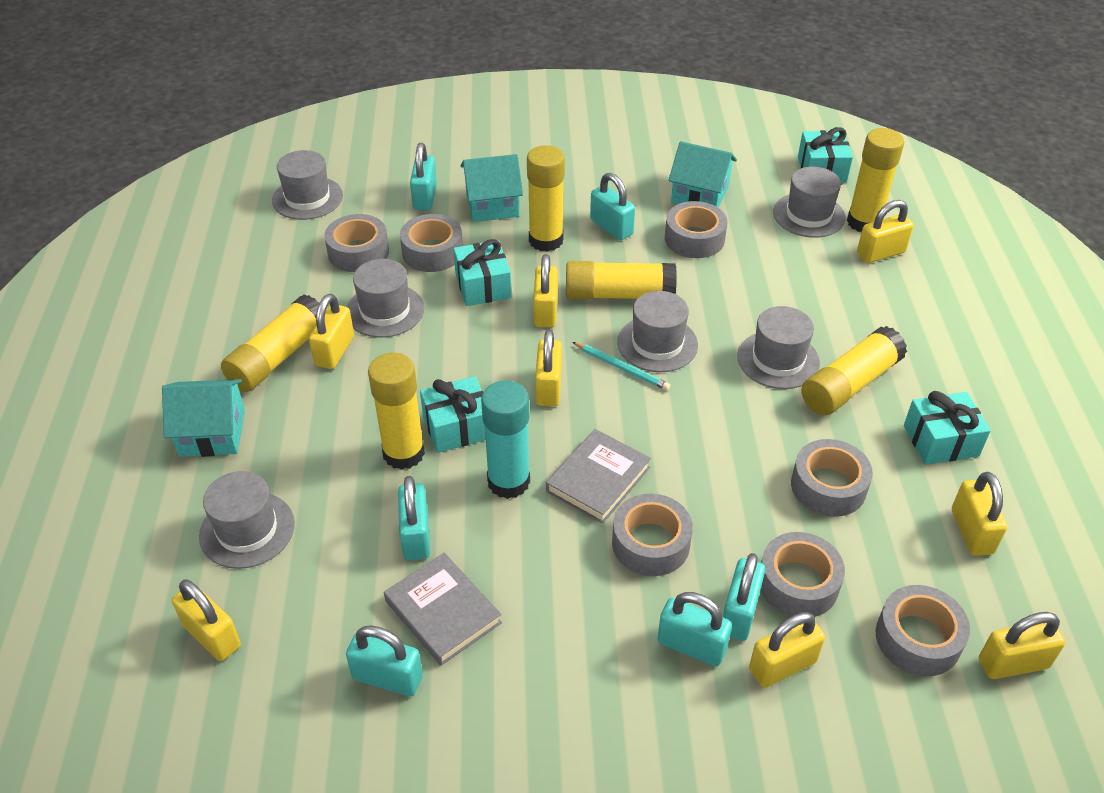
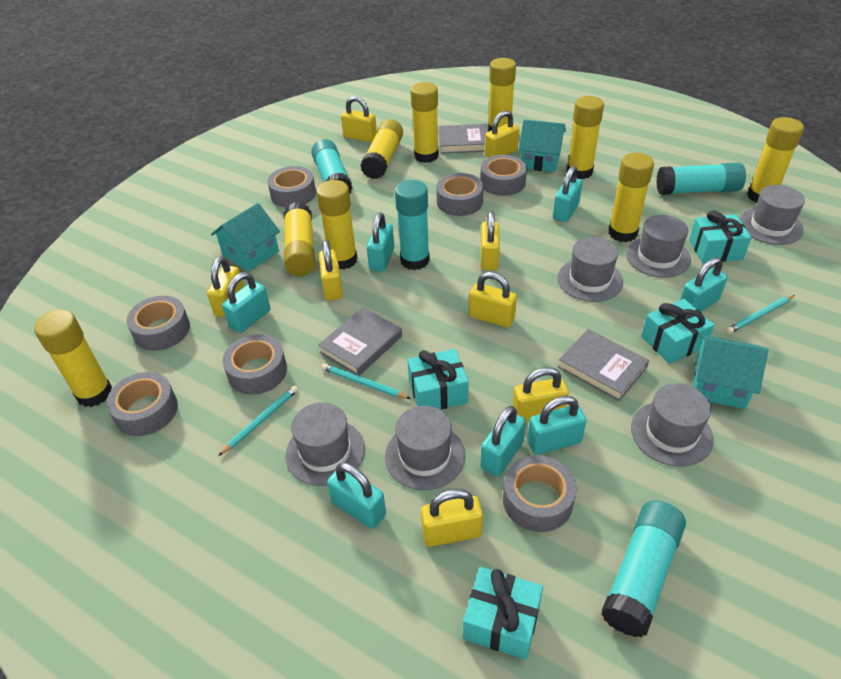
grey book: 2 -> 3
turquoise glue stick: 1 -> 4
turquoise padlock: 6 -> 7
turquoise pencil: 1 -> 3
yellow glue stick: 6 -> 9

